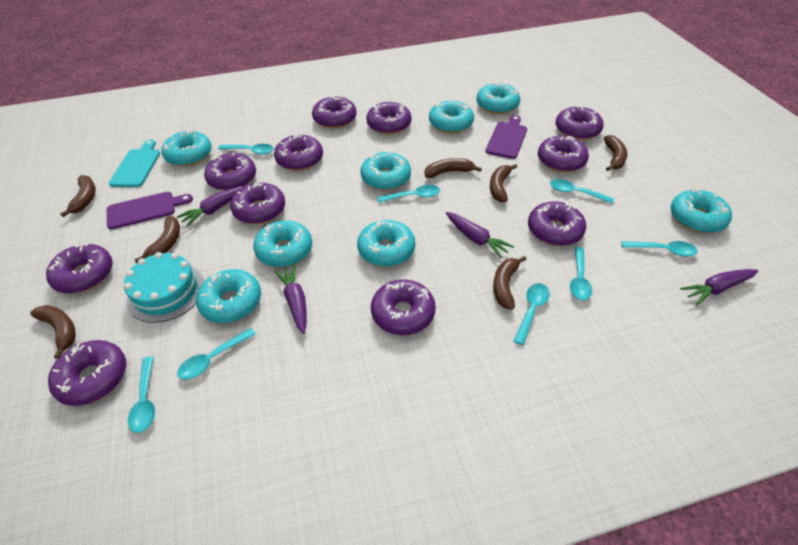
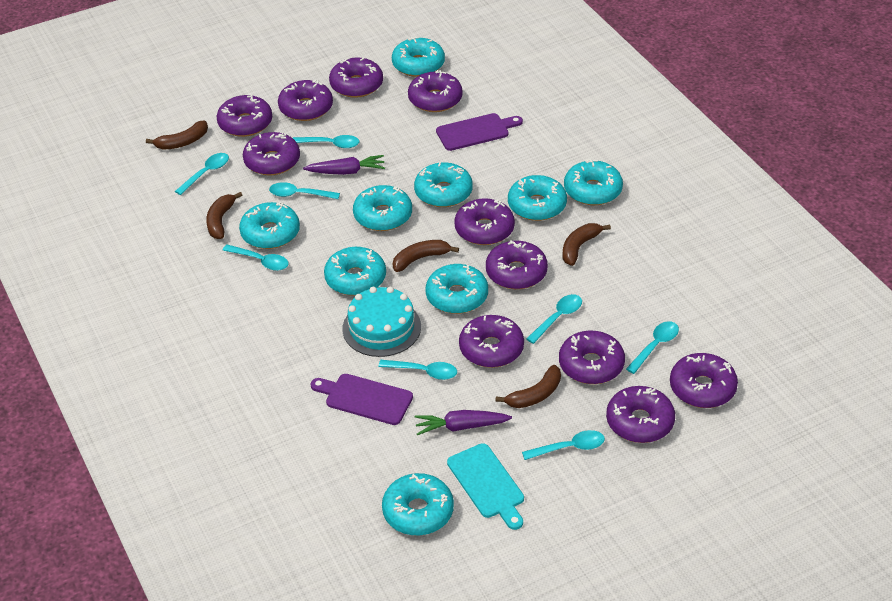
brown banana: 7 -> 5
purple carrot: 4 -> 2
turquoise donut: 8 -> 9

